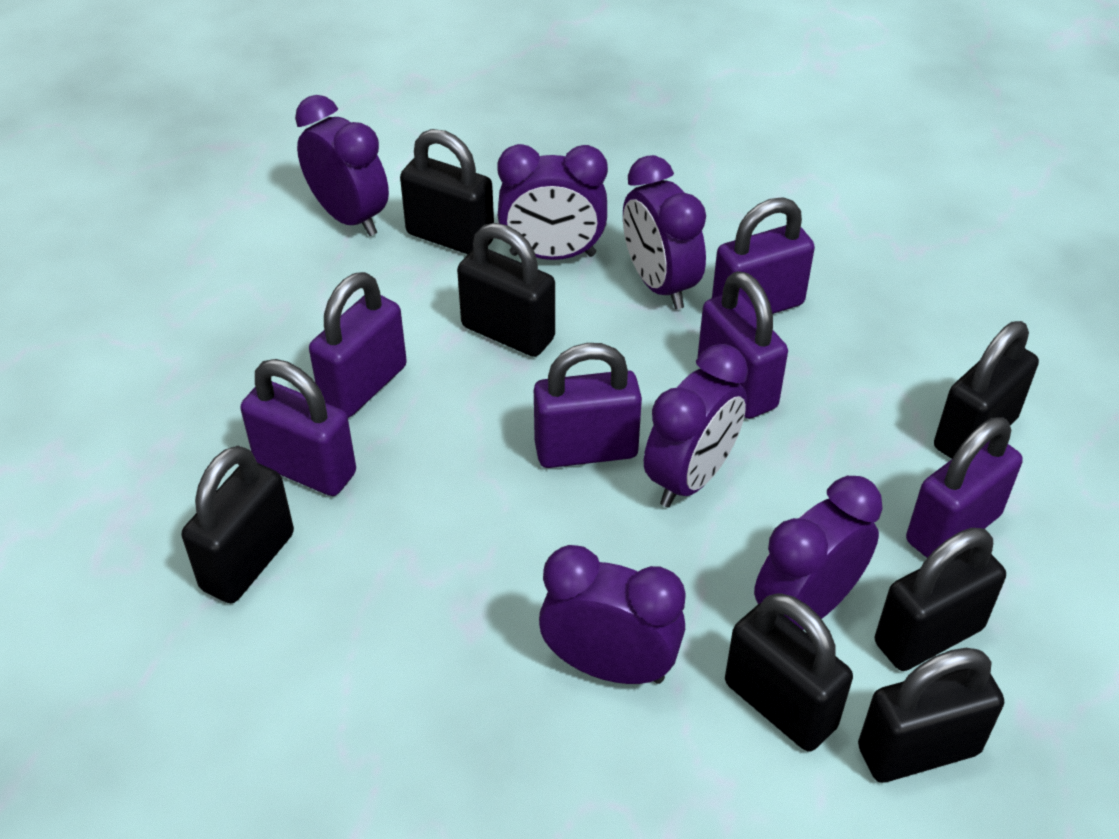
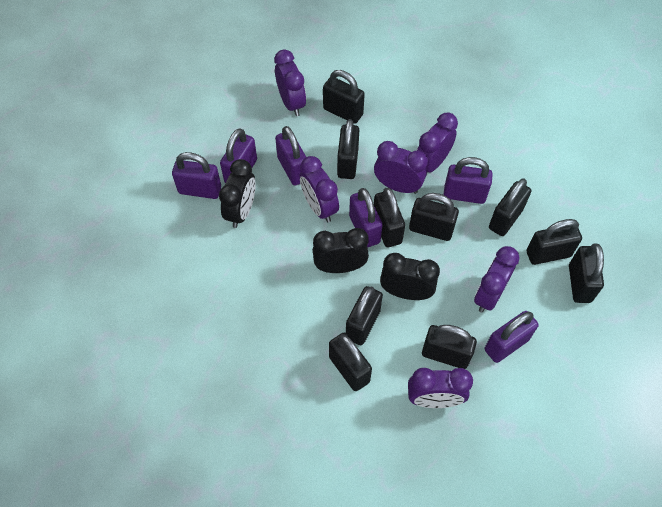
black clock: 0 -> 3
black padlock: 7 -> 10

